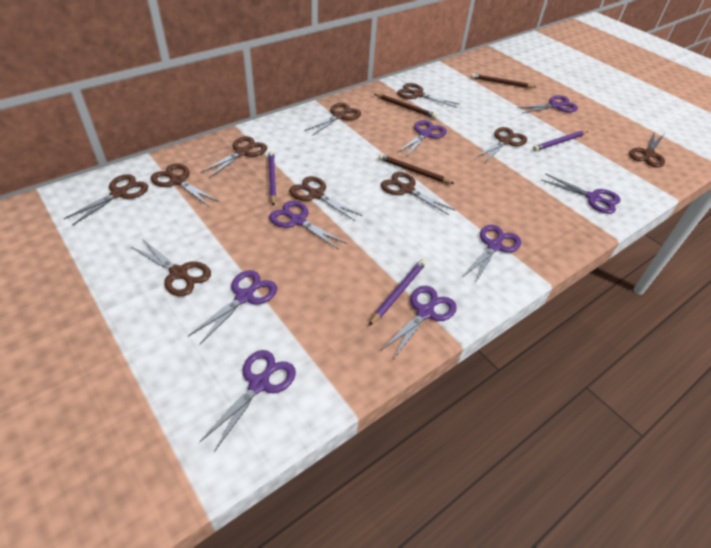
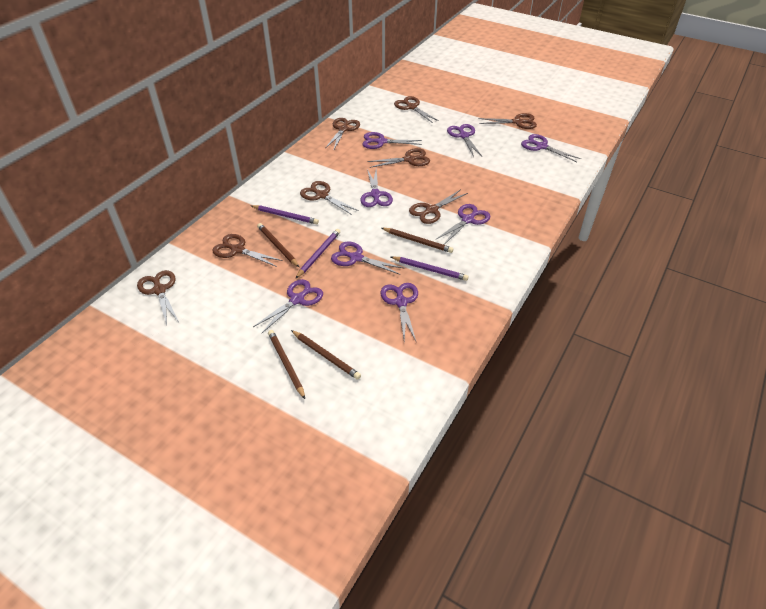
brown pencil: 3 -> 4
brown scissors: 10 -> 8

